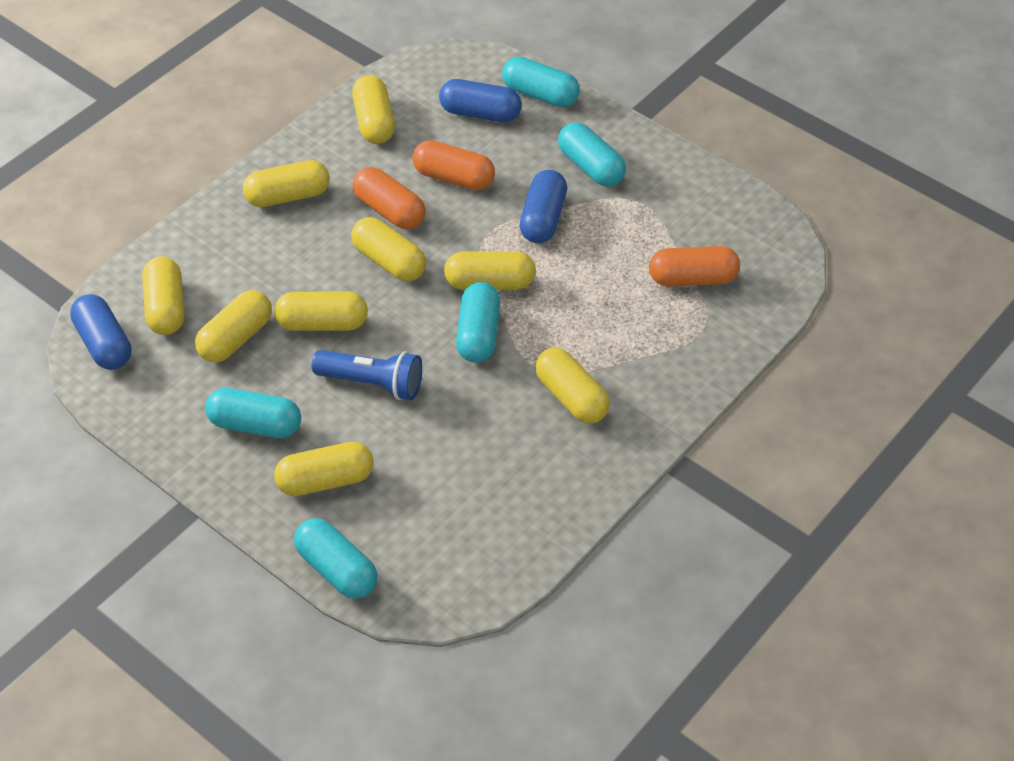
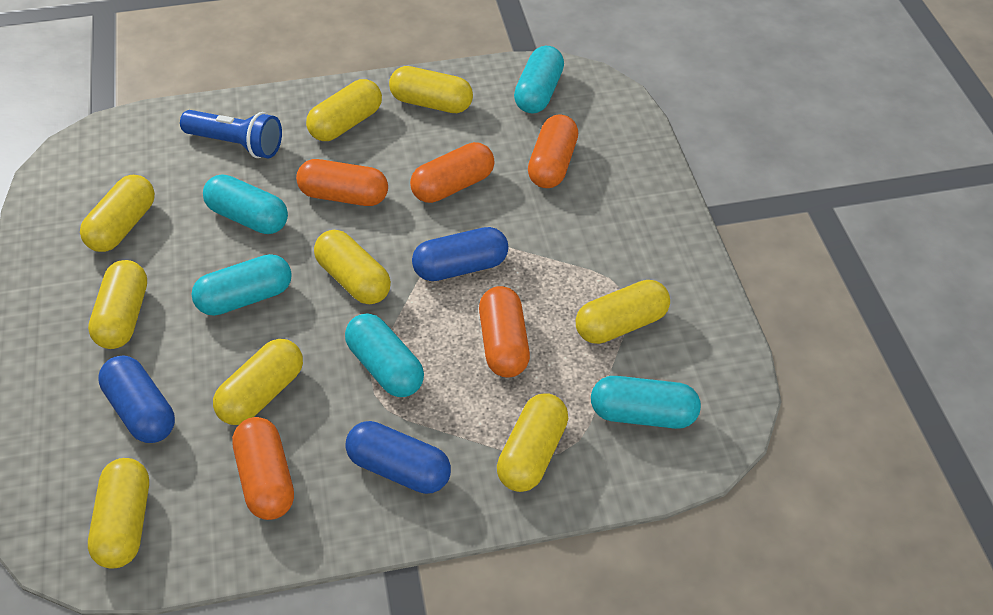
orange capsule: 3 -> 5

